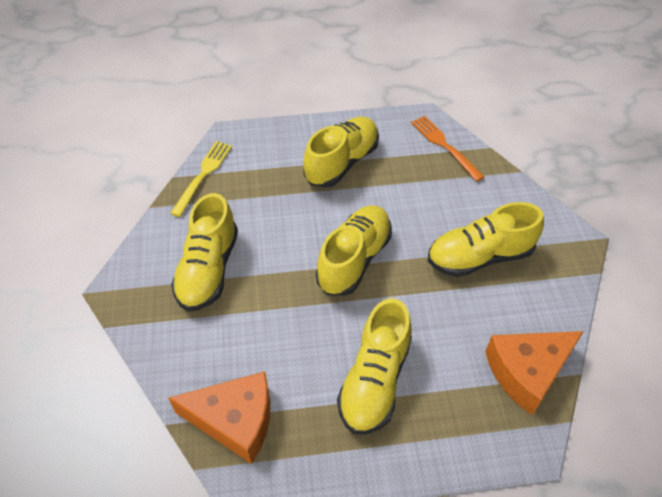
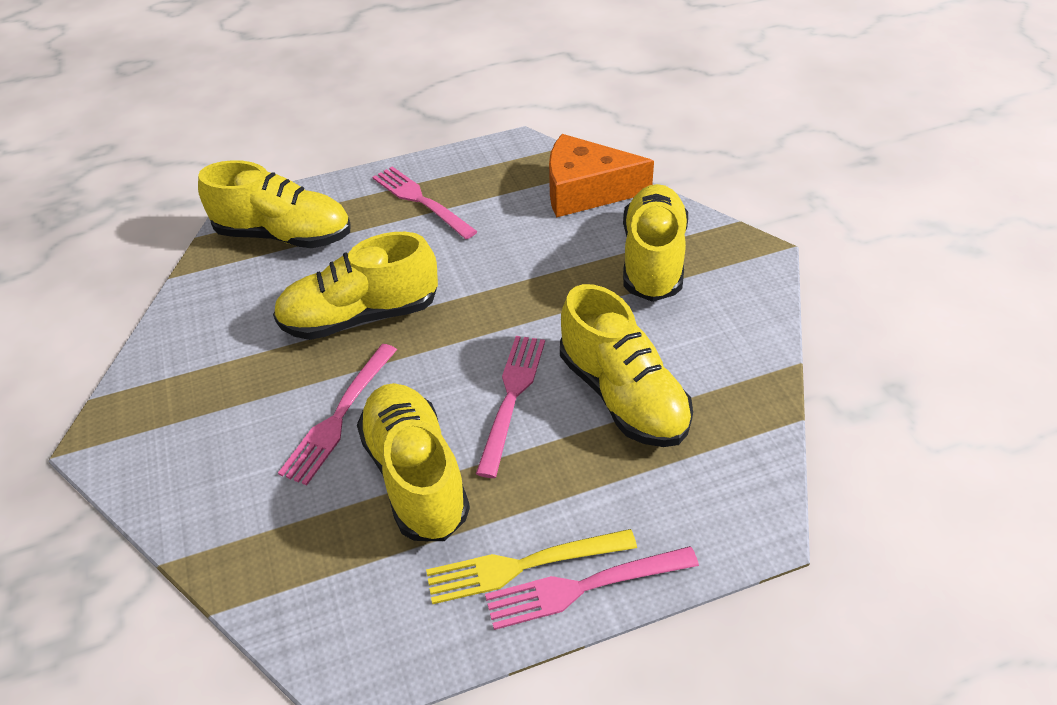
orange cheese: 2 -> 1
orange fork: 1 -> 0
pink fork: 0 -> 4

